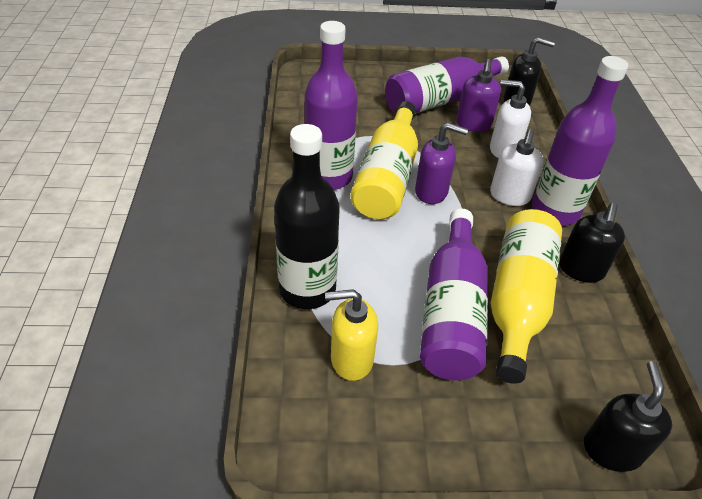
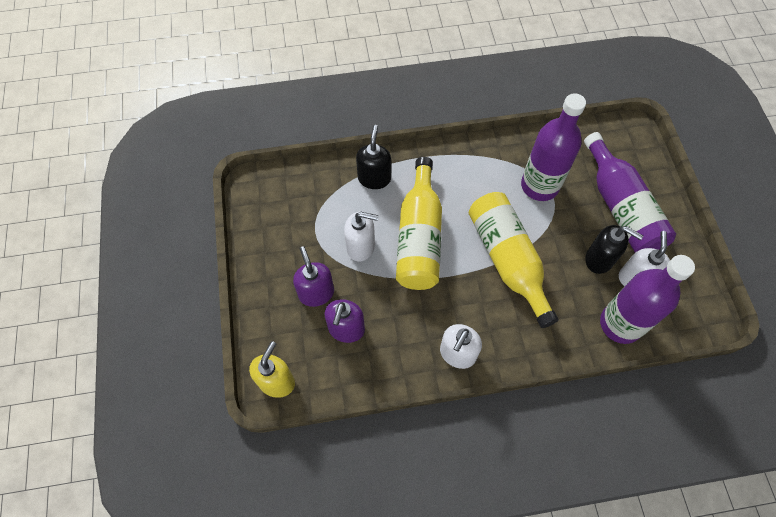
black bottle: 1 -> 0
black soap dispenser: 3 -> 2
purple bottle: 4 -> 3
white soap dispenser: 2 -> 3

